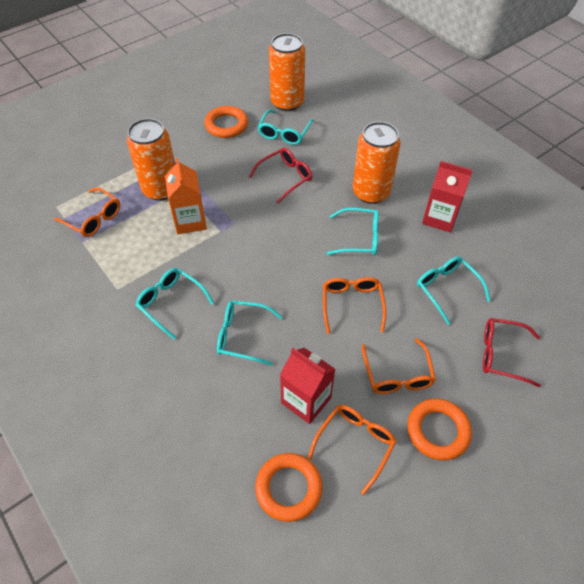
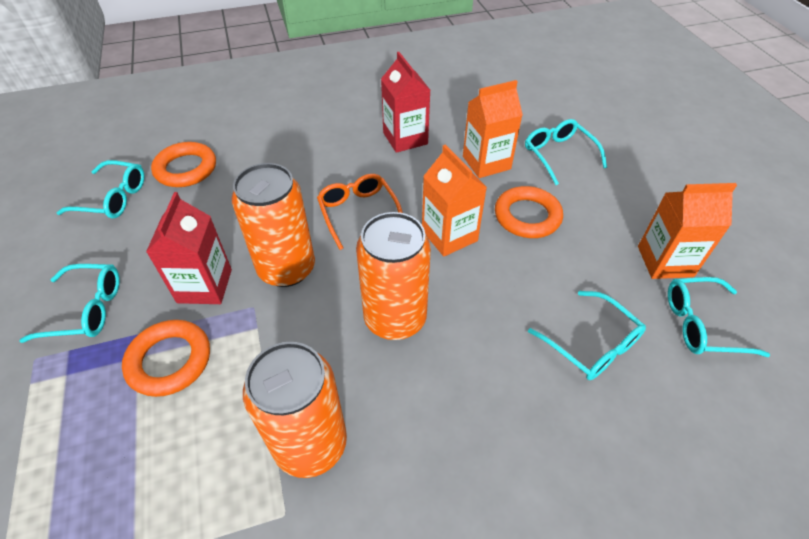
orange carton: 1 -> 3
orange glasses: 4 -> 1
red glasses: 2 -> 0

